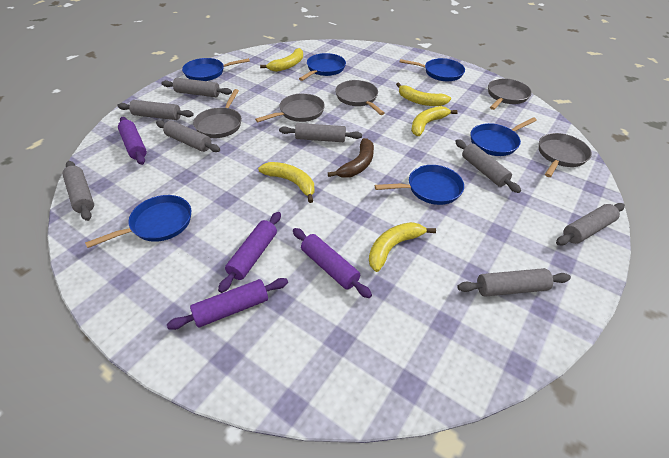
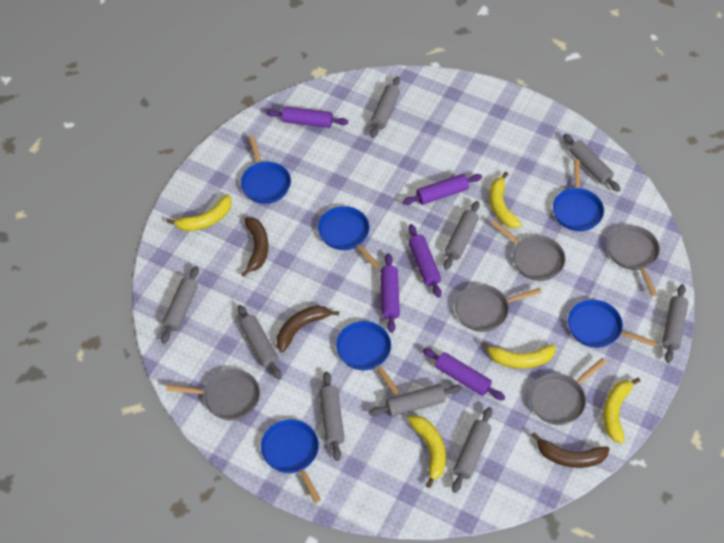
brown banana: 1 -> 3
grey rolling pin: 8 -> 9
purple rolling pin: 4 -> 5

